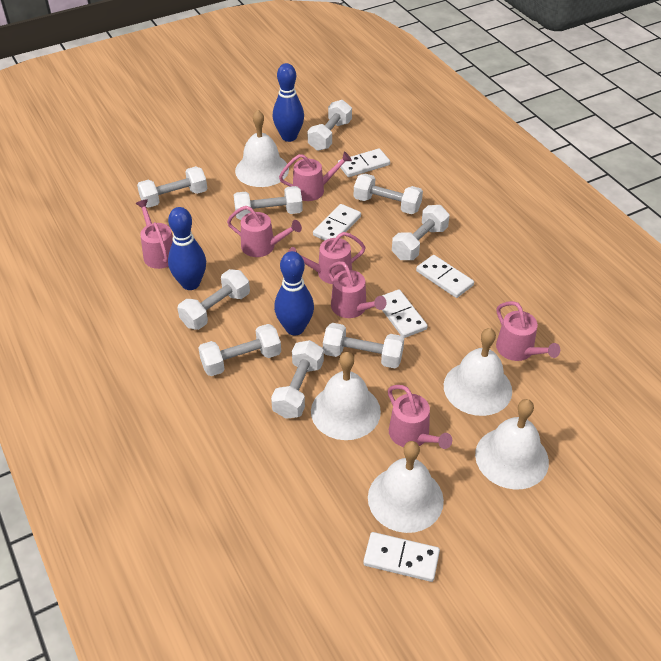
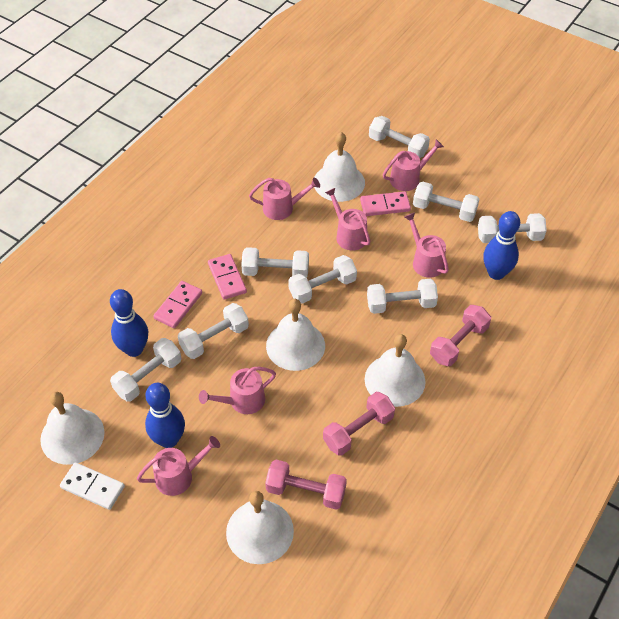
pink domino: 0 -> 3
pink dumbbell: 0 -> 3
pink watering can: 7 -> 6
white domino: 5 -> 1
white dumbbell: 9 -> 8

